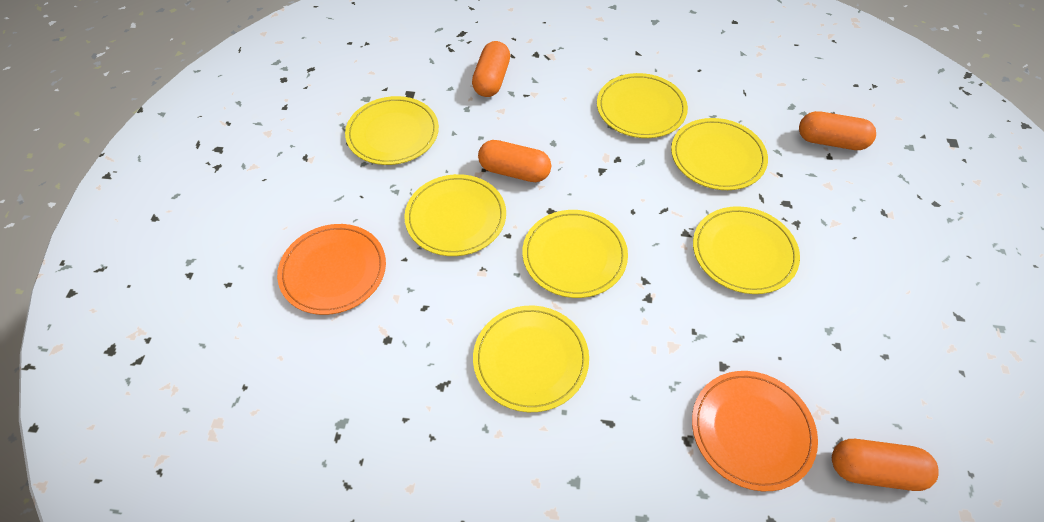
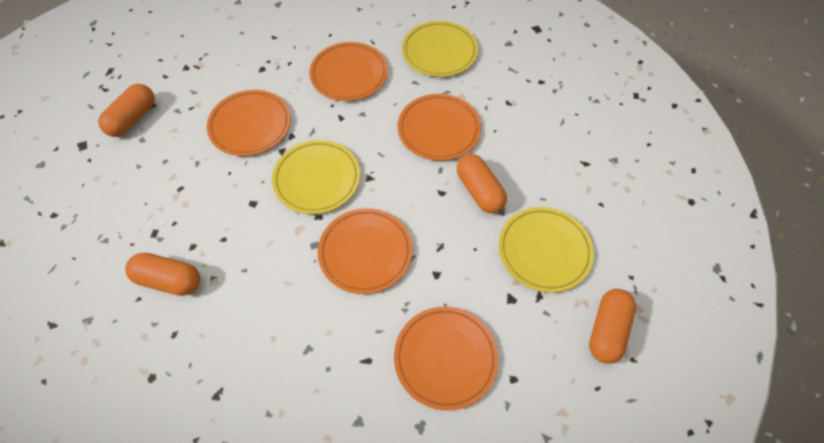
orange plate: 2 -> 5
yellow plate: 7 -> 3

